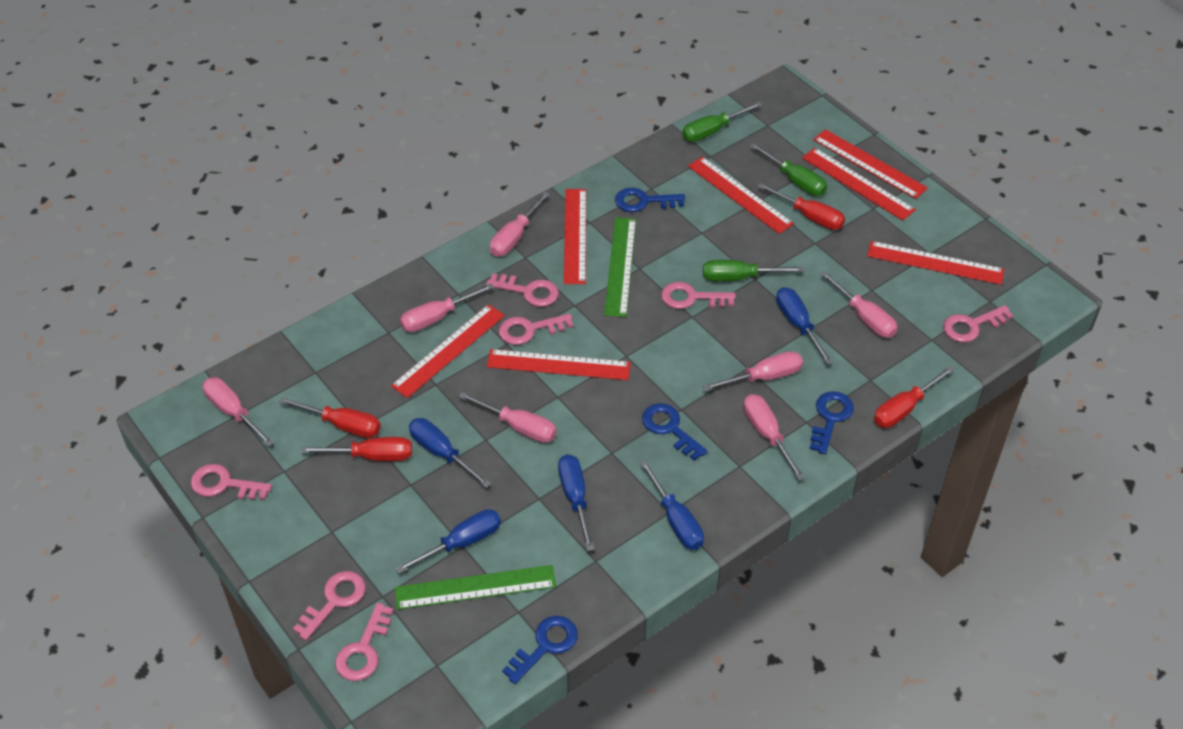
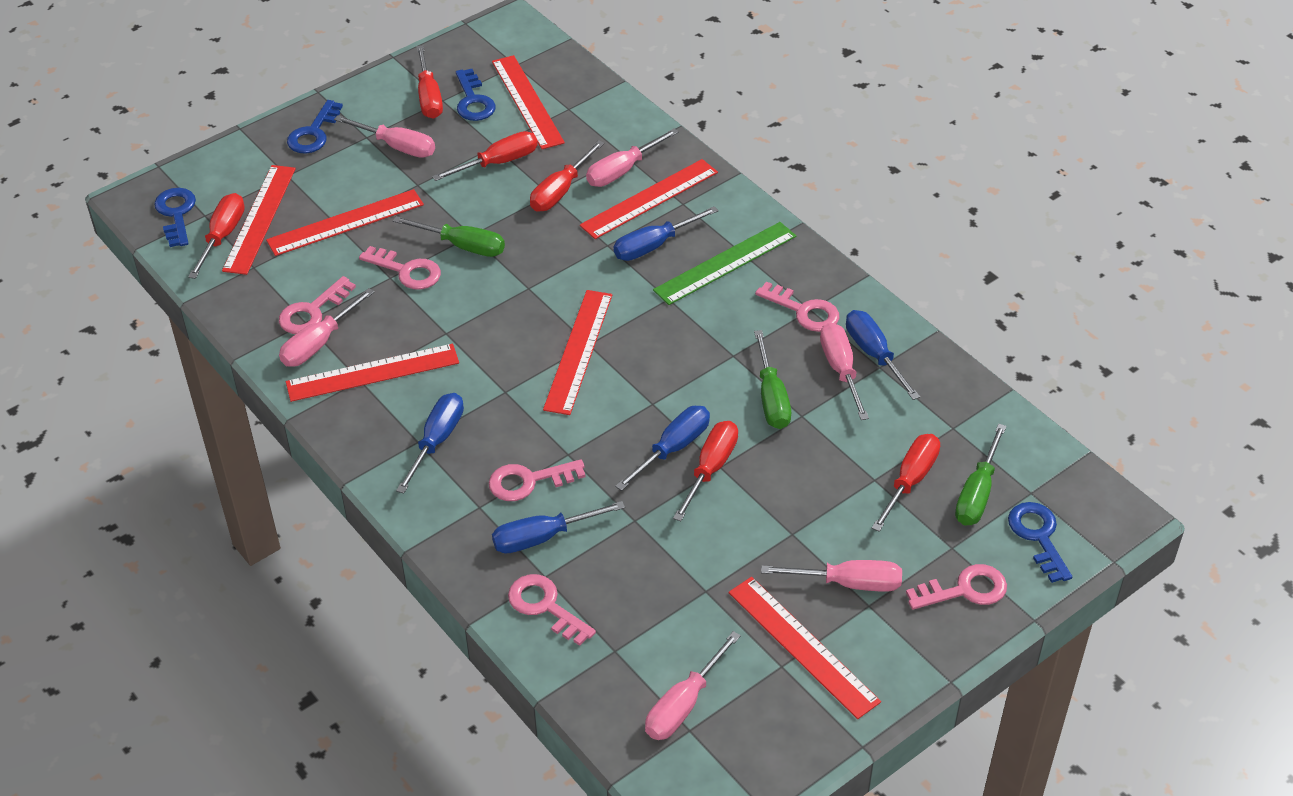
green ruler: 2 -> 1
pink key: 7 -> 6
pink screwdriver: 7 -> 6
red screwdriver: 4 -> 6

